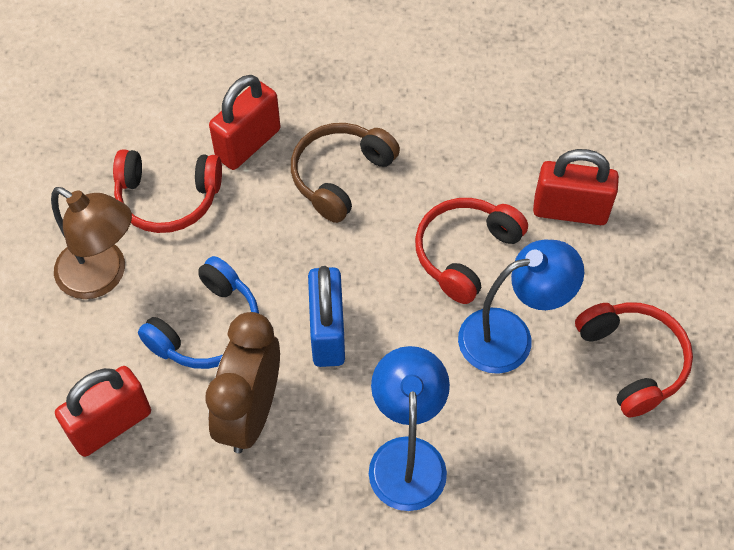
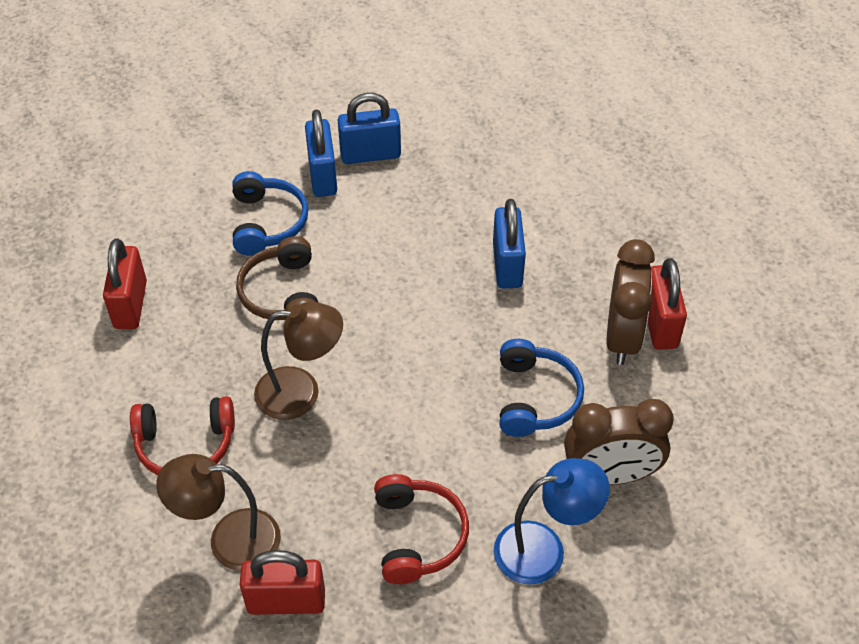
blue headphones: 1 -> 2
blue lamp: 2 -> 1
blue padlock: 1 -> 3
brown clock: 1 -> 2
brown lamp: 1 -> 2
red headphones: 3 -> 2

